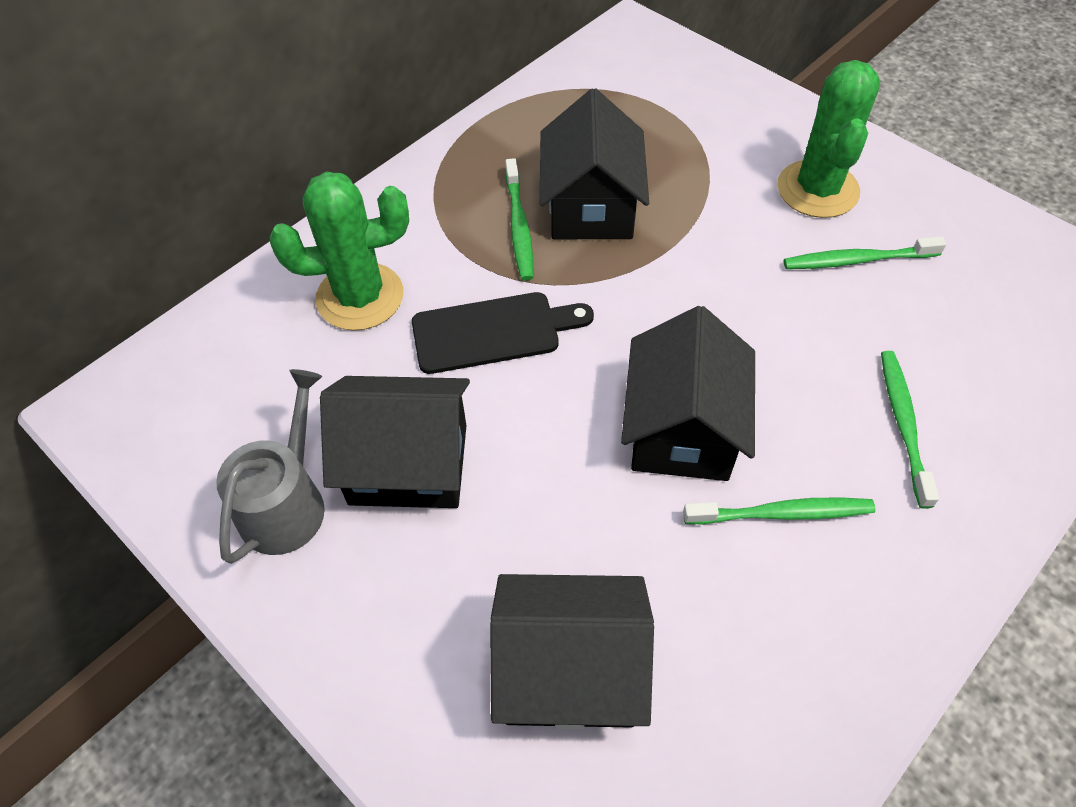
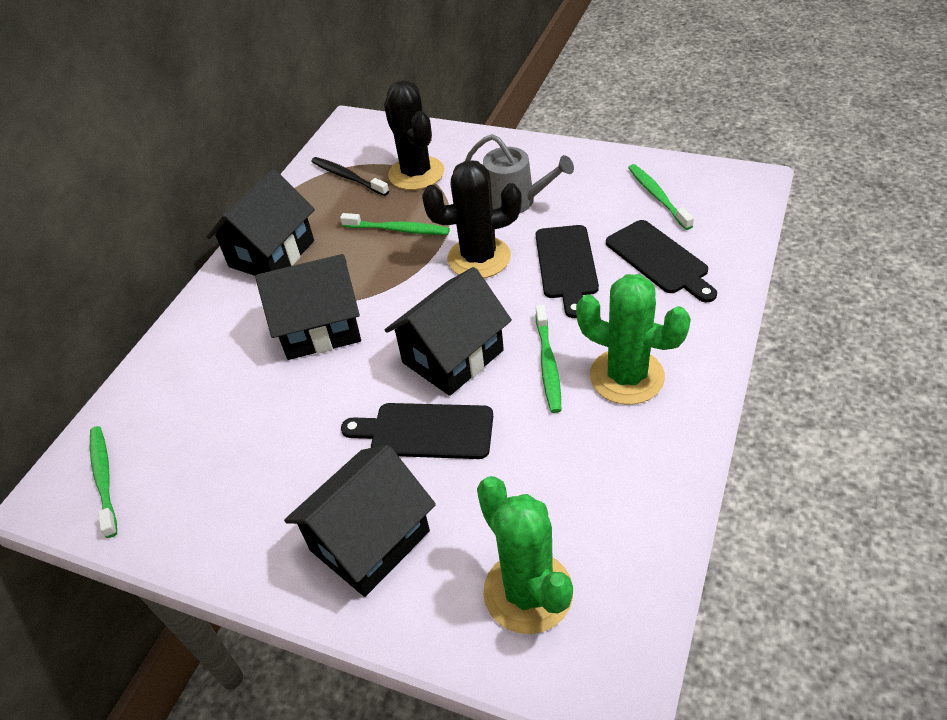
black cactus: 0 -> 2
black cutting board: 1 -> 3
black toothbrush: 0 -> 1

